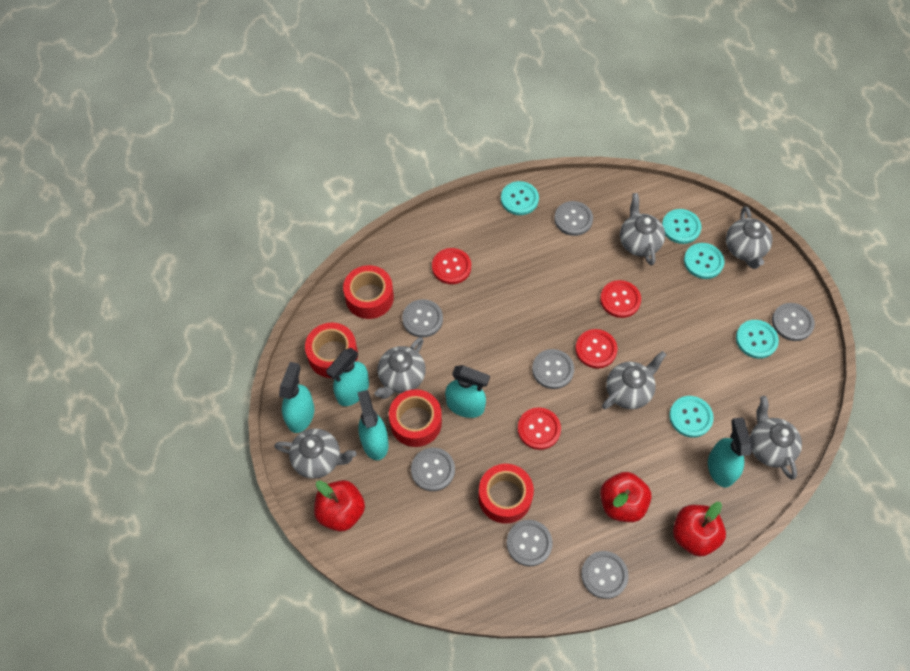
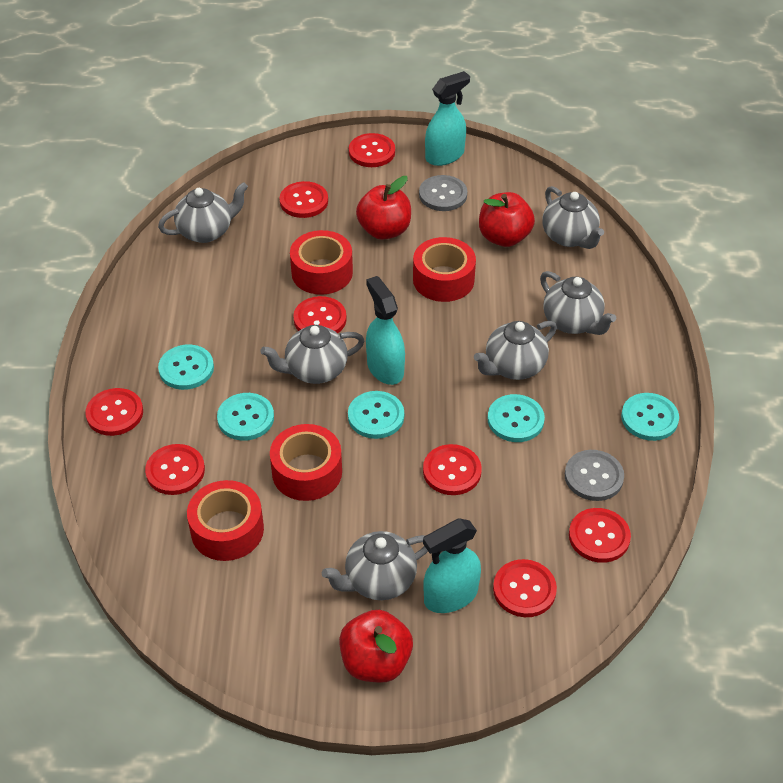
grey button: 7 -> 2
red button: 4 -> 8
turquoise spray bottle: 5 -> 3

